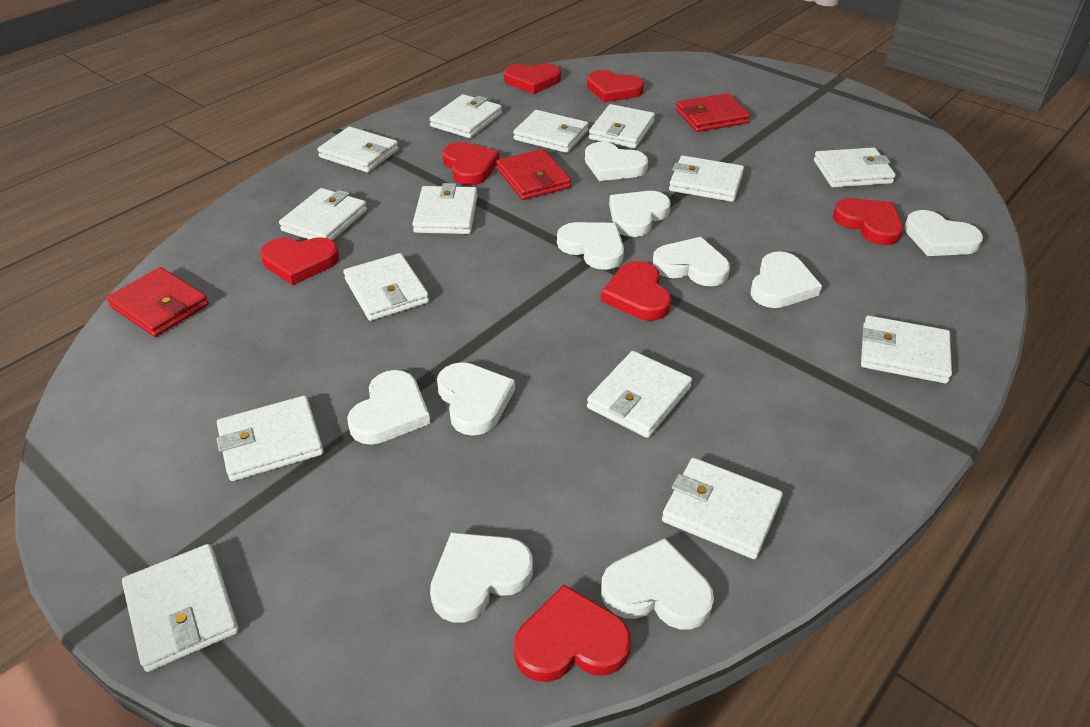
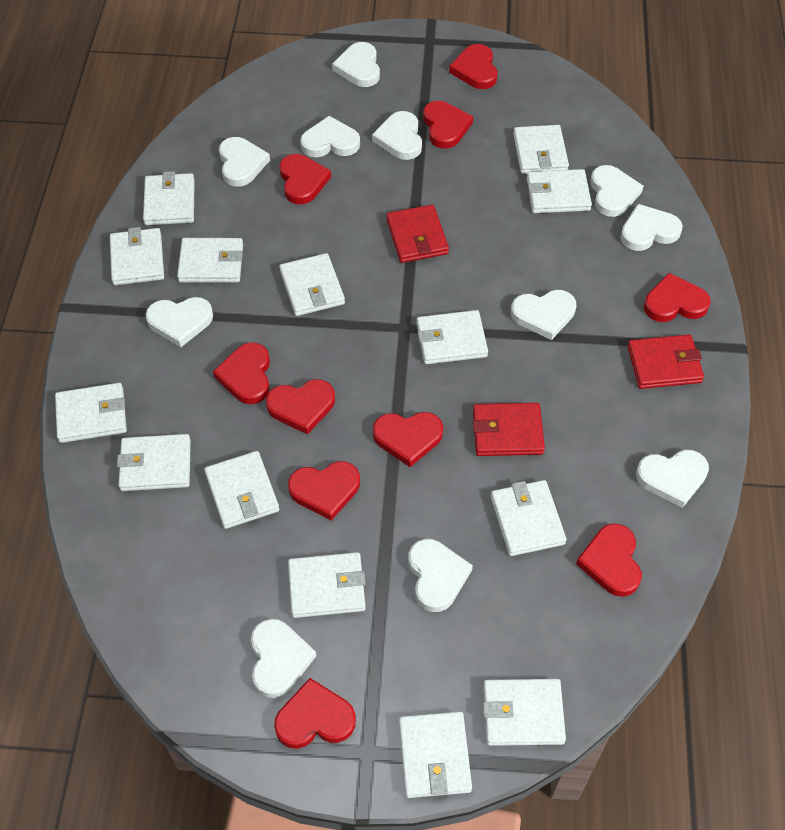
red heart: 7 -> 10
white heart: 10 -> 11

